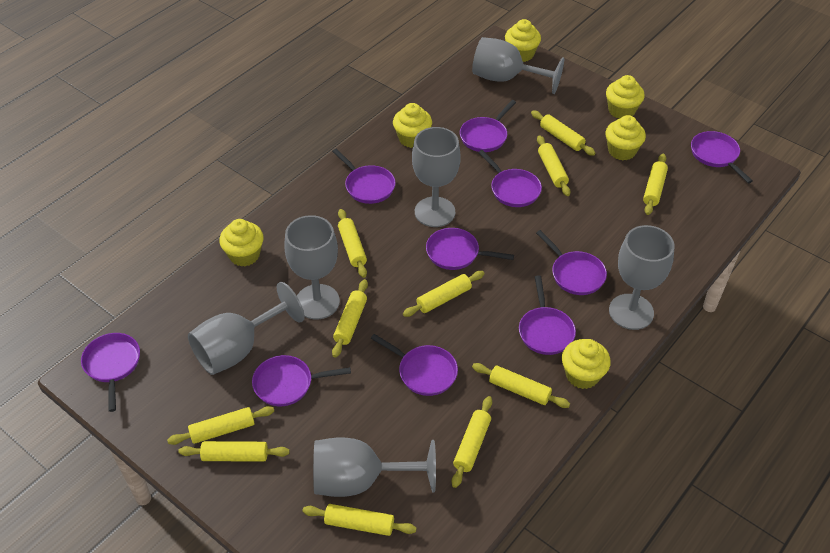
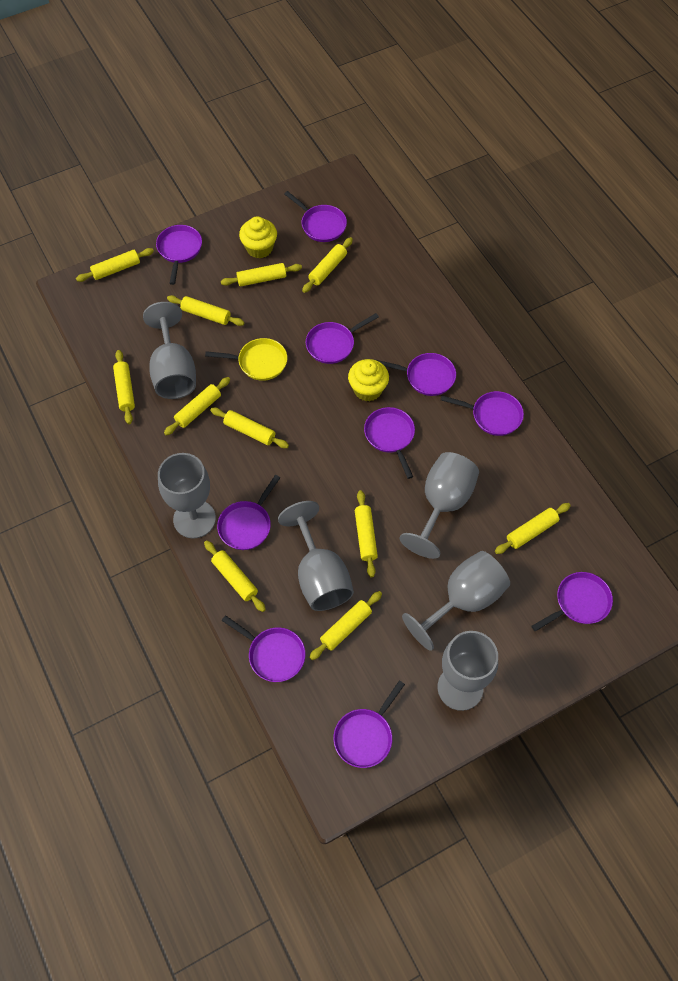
yellow cupcake: 6 -> 2
yellow pan: 0 -> 1

